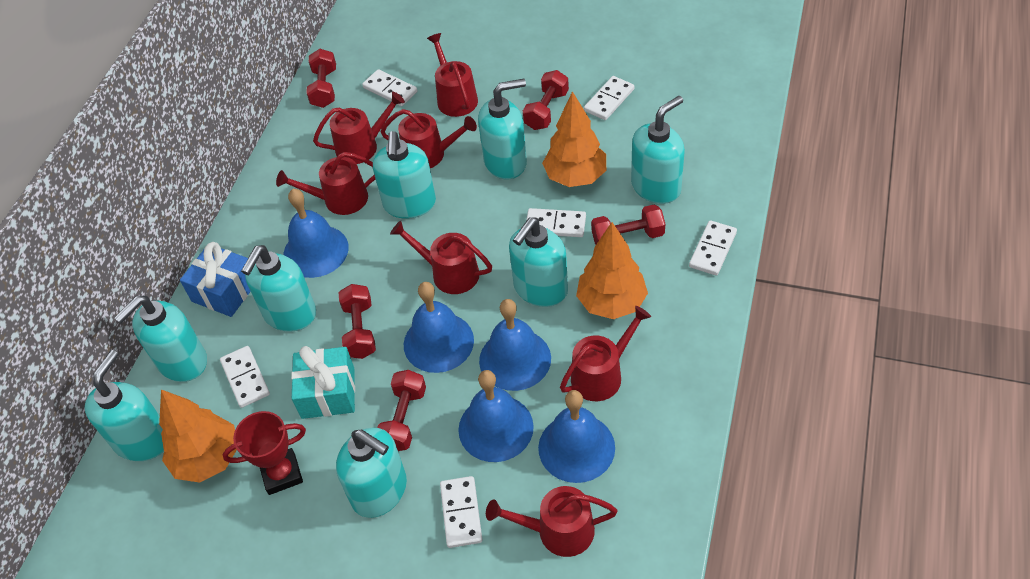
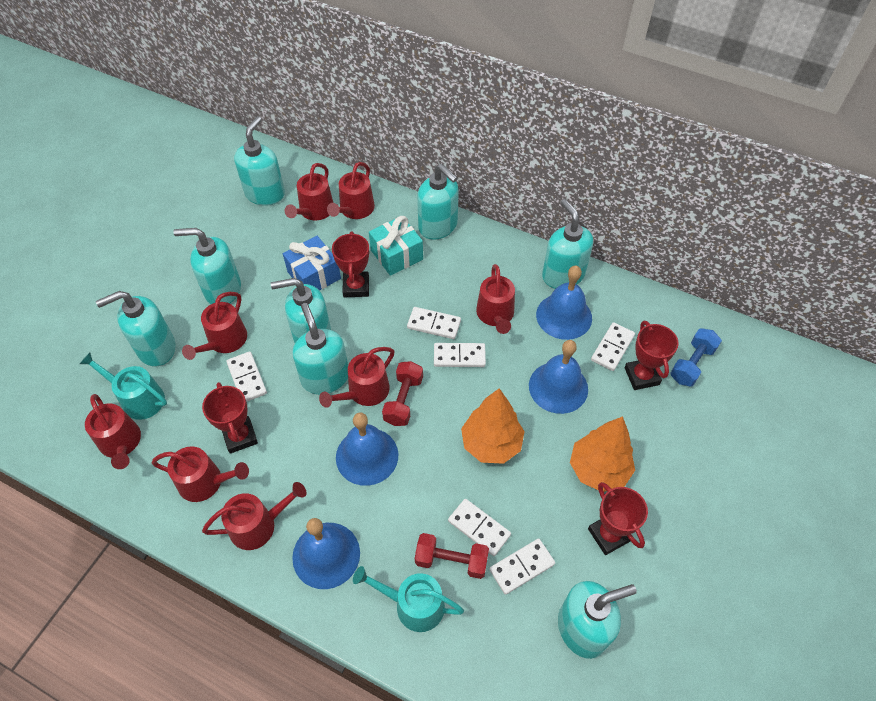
blue bell: 5 -> 4
blue dumbbell: 0 -> 1
orange tree: 3 -> 2
red dumbbell: 5 -> 2
red trophy: 1 -> 4
red watering can: 7 -> 8
turquoise watering can: 0 -> 2

